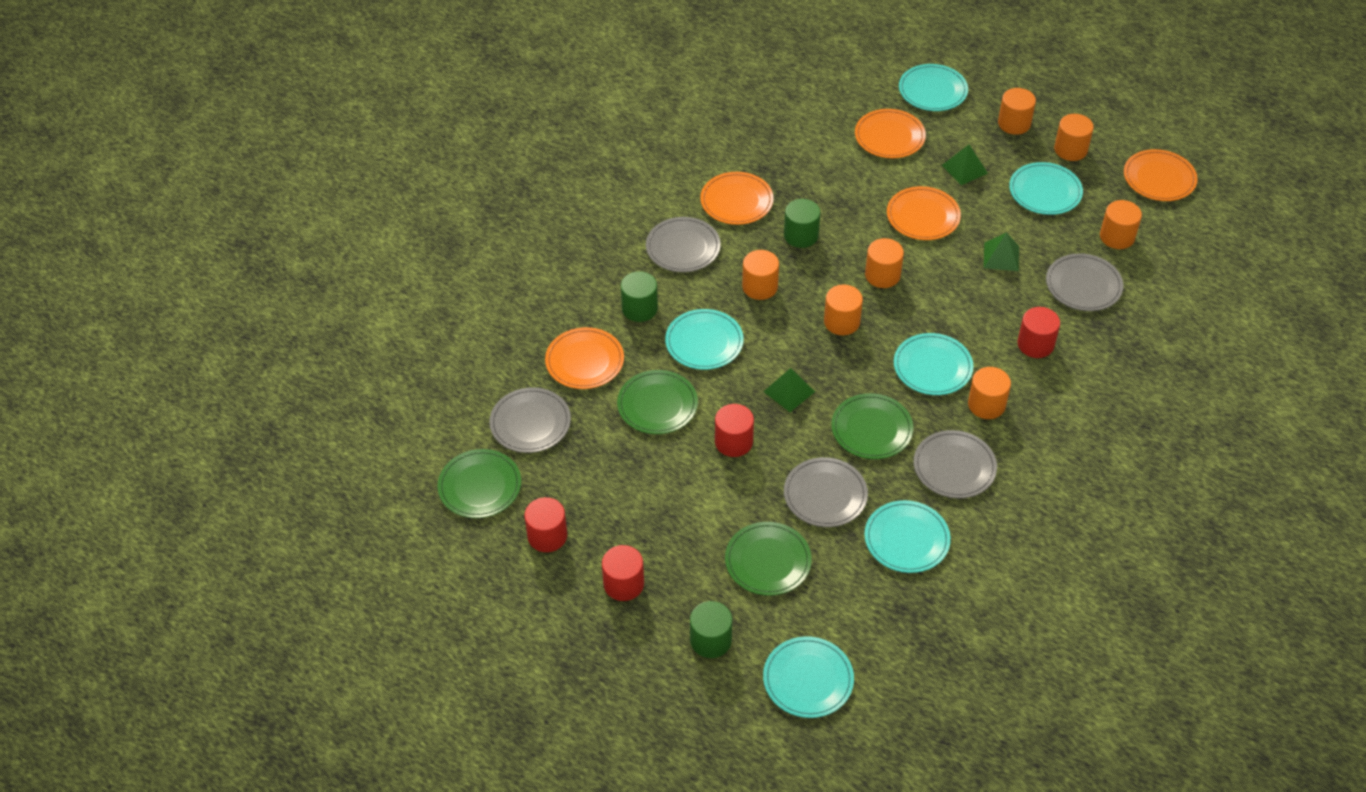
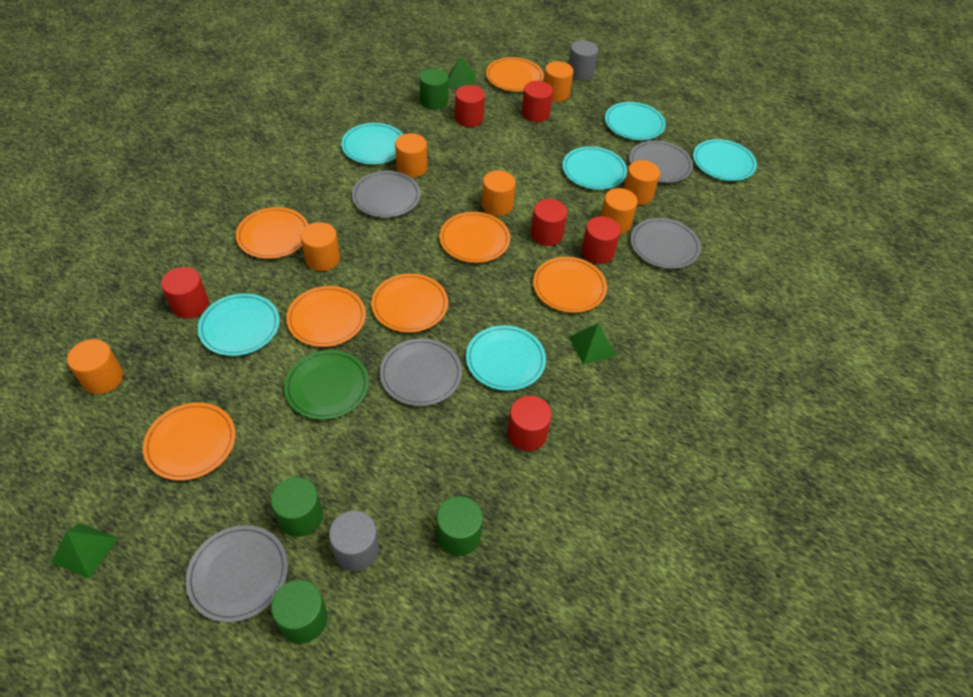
green cylinder: 3 -> 4
green plate: 4 -> 1
grey cylinder: 0 -> 2
orange plate: 5 -> 7
red cylinder: 4 -> 6

